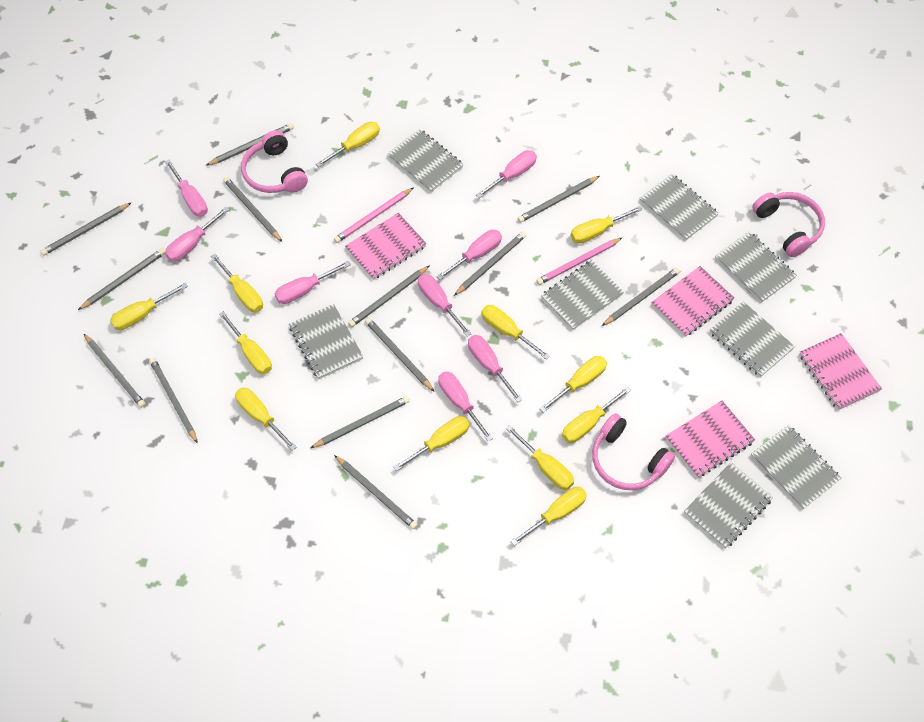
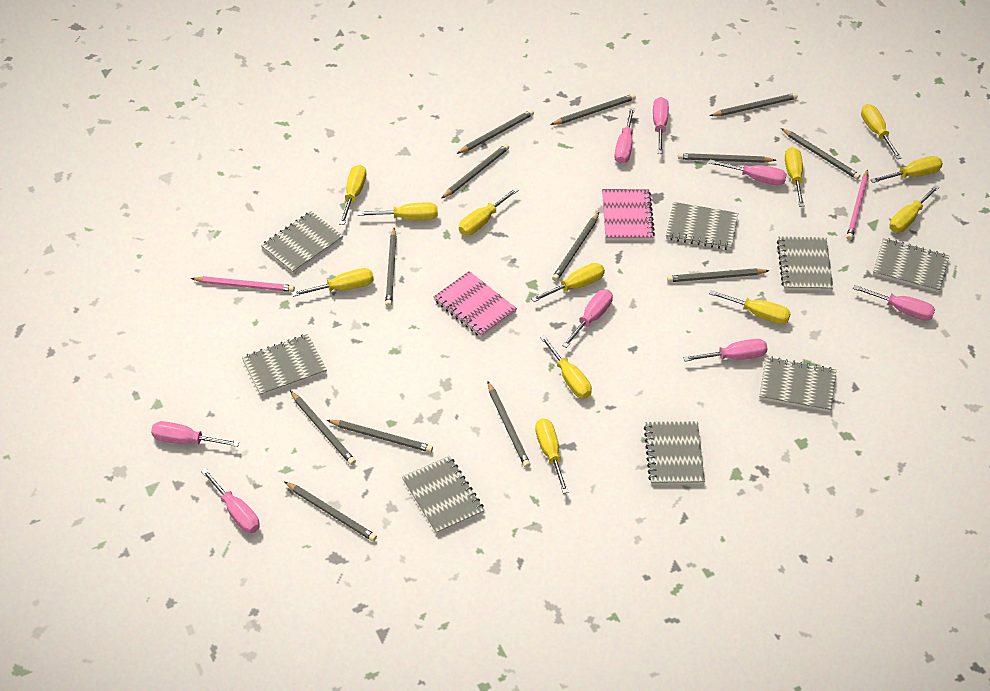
pink headphones: 3 -> 0
pink notebook: 4 -> 2

